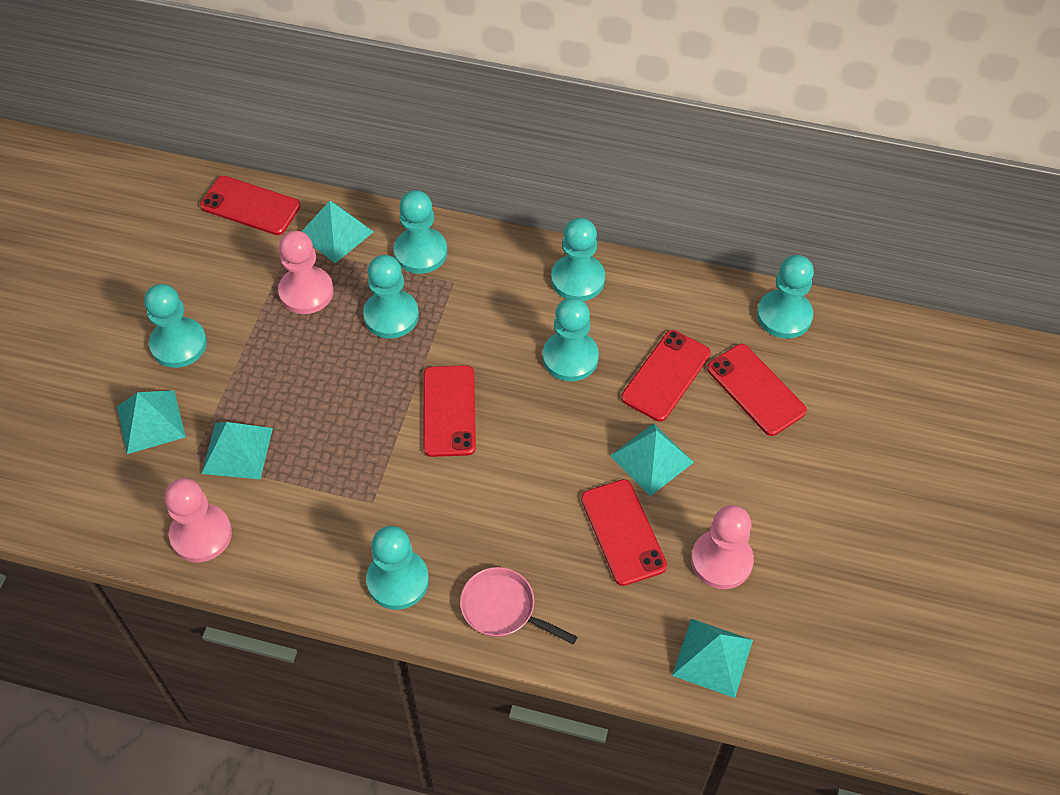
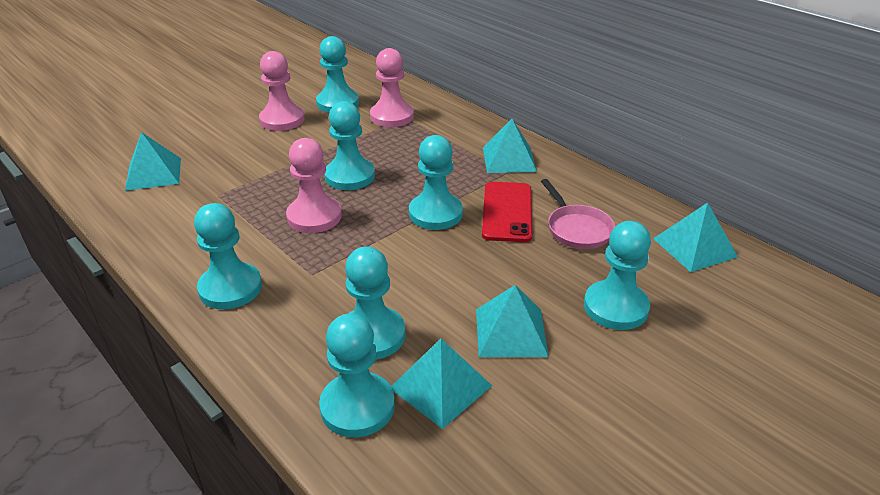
red phone: 5 -> 1

